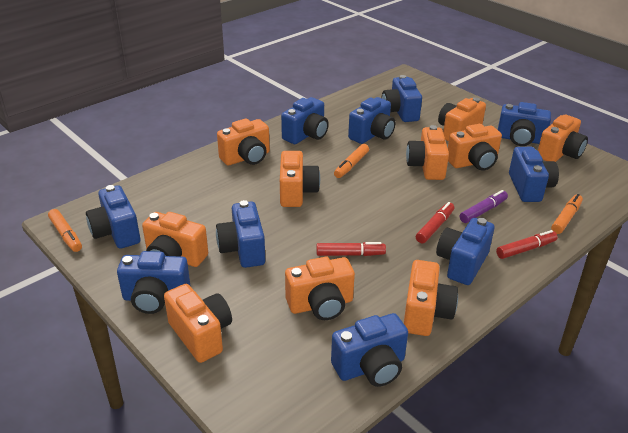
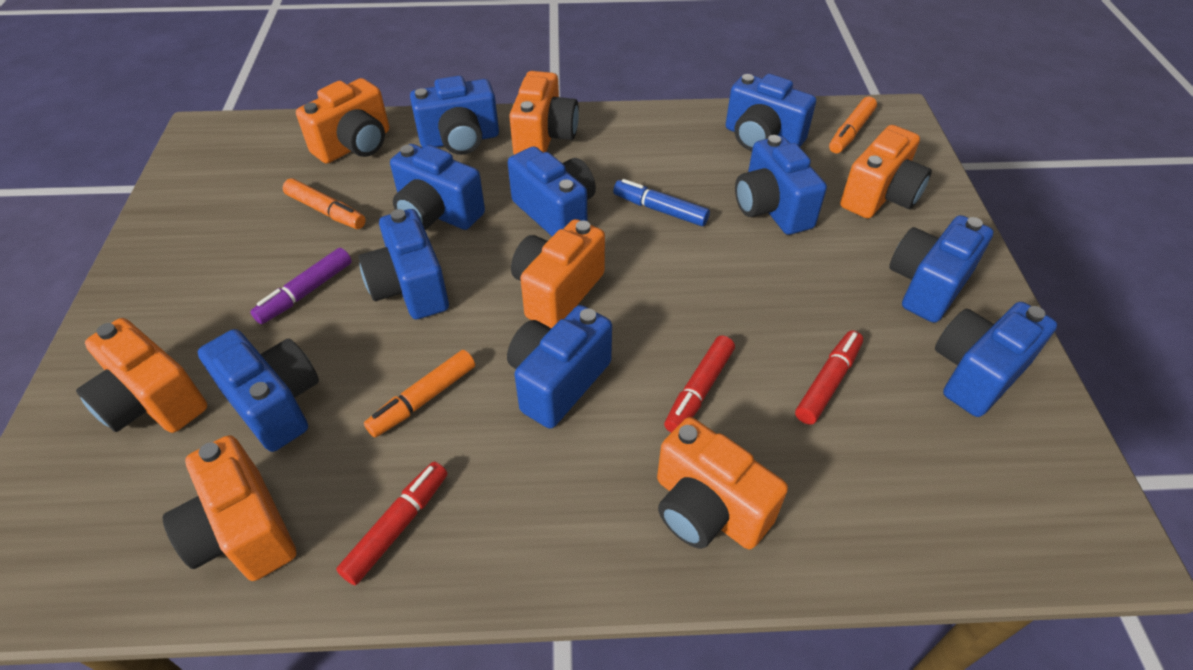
blue marker: 0 -> 1
orange camera: 10 -> 7

